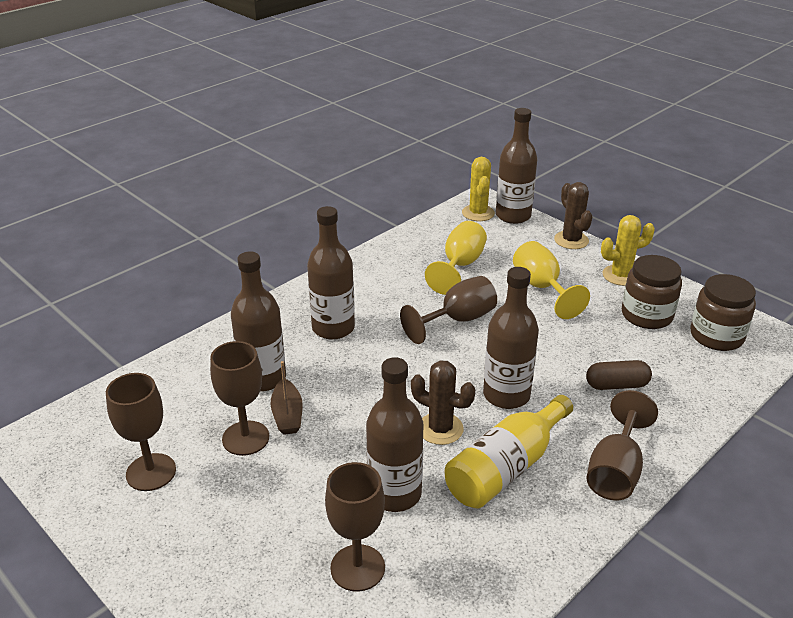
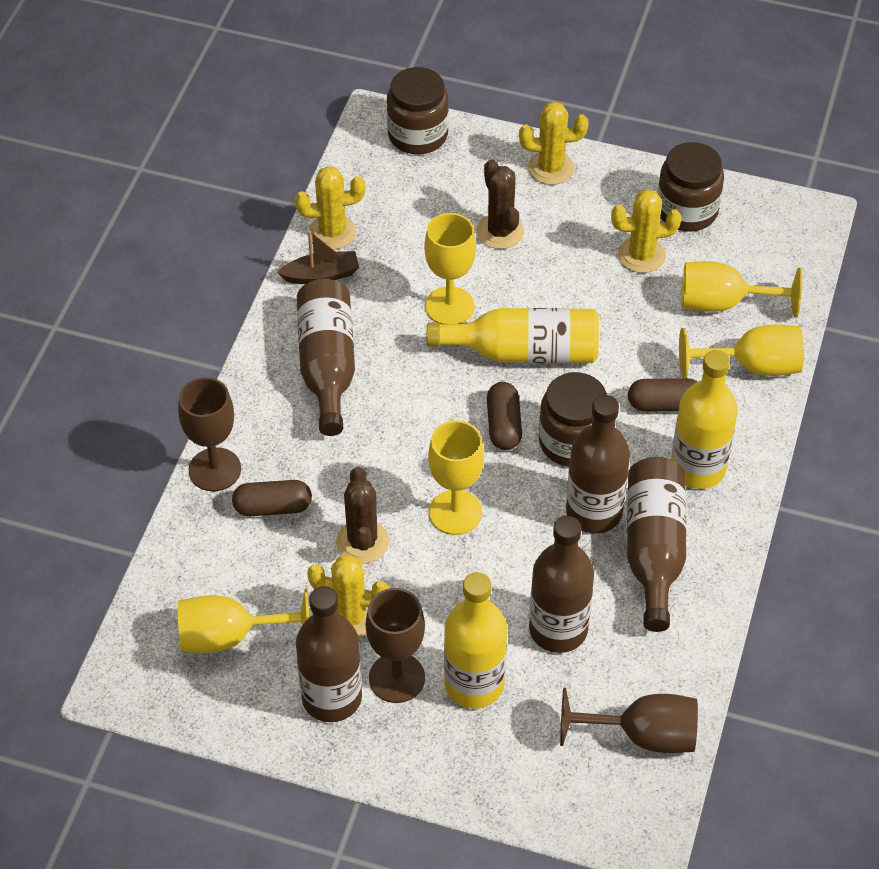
brown capsule: 1 -> 3
brown goblet: 5 -> 3
brown jar: 2 -> 3
yellow bottle: 1 -> 3
yellow cactus: 2 -> 4
yellow goblet: 2 -> 5

